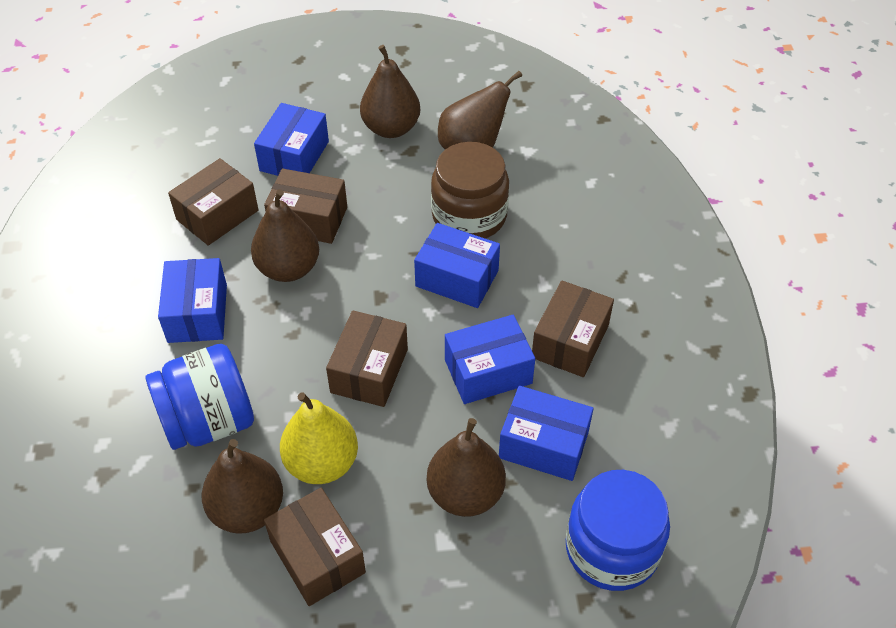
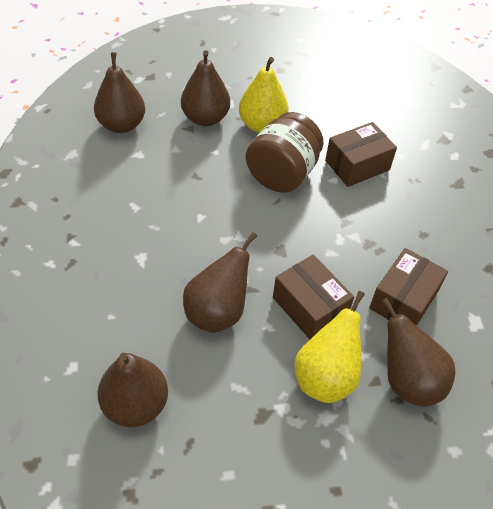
blue box: 5 -> 0
blue jar: 2 -> 0
brown box: 5 -> 3
yellow pear: 1 -> 2

